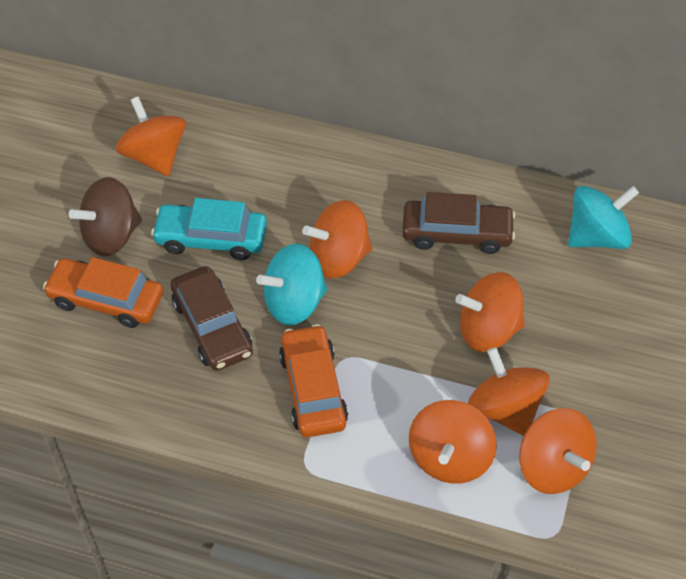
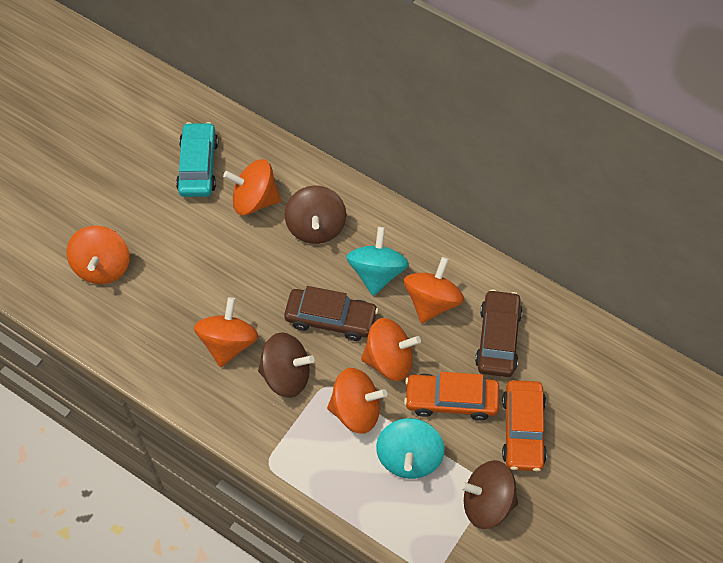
brown spinning top: 1 -> 3

